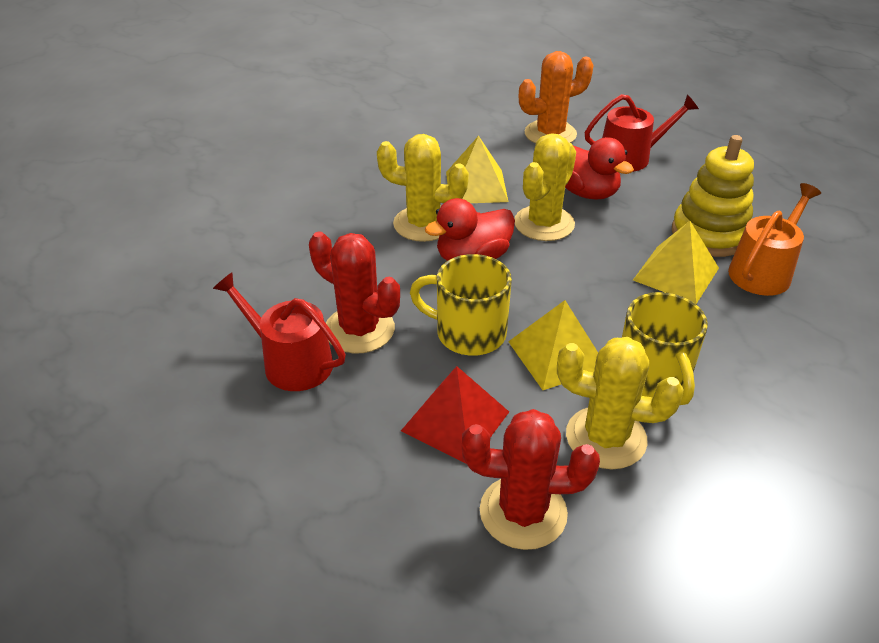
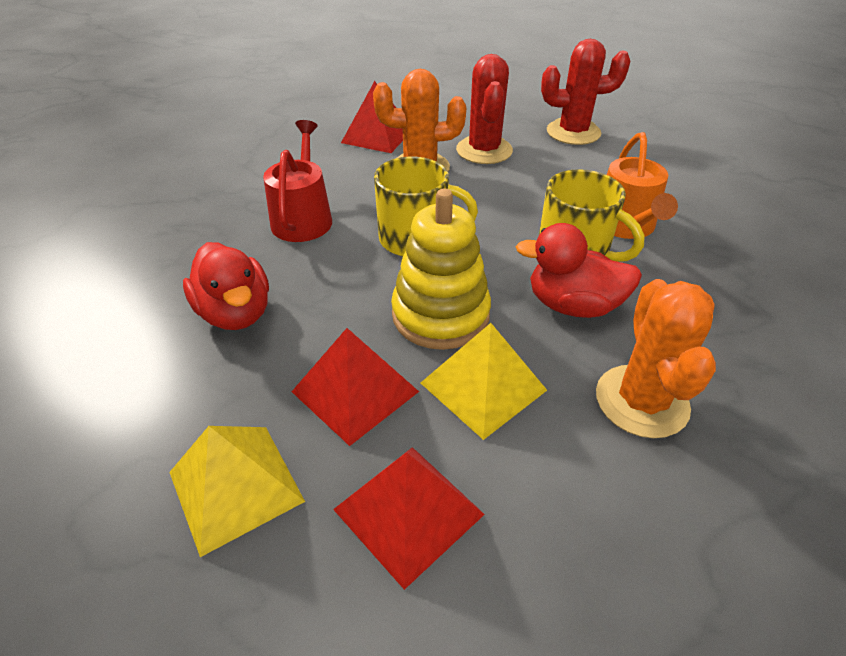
orange cactus: 1 -> 2
red pyramid: 1 -> 3
red watering can: 2 -> 1
yellow cactus: 3 -> 0
yellow pyramid: 3 -> 2

